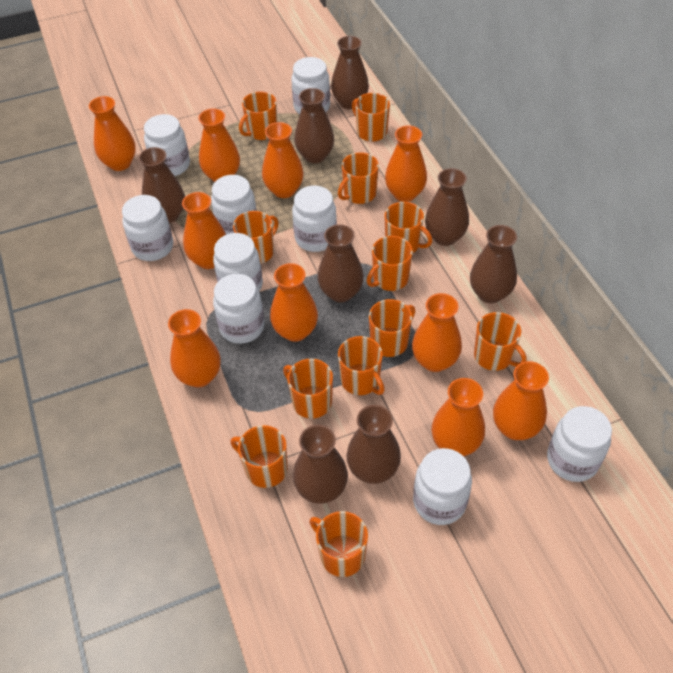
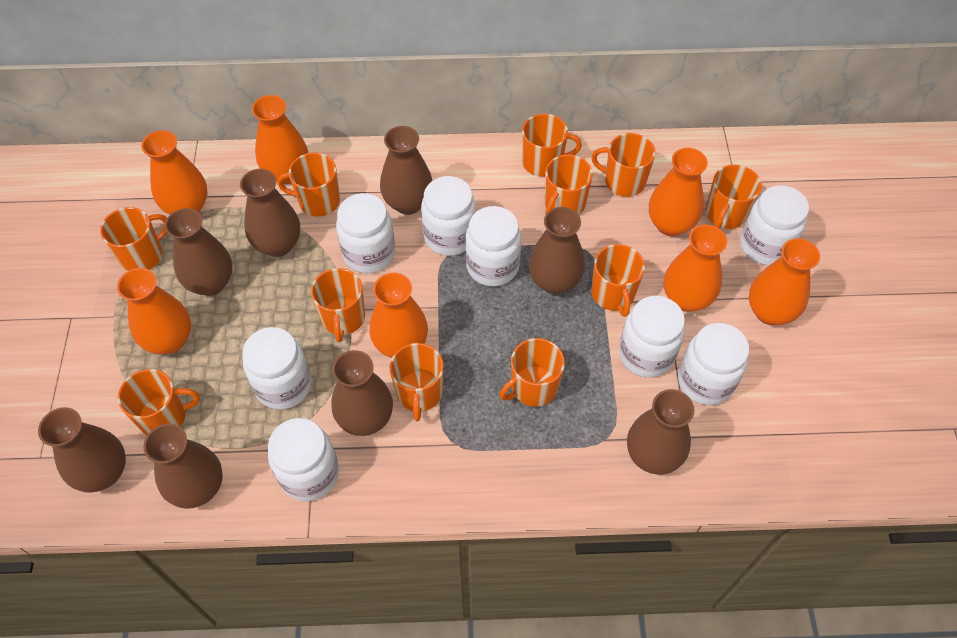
orange mug: 12 -> 11
orange vase: 10 -> 7
white jar: 9 -> 8

